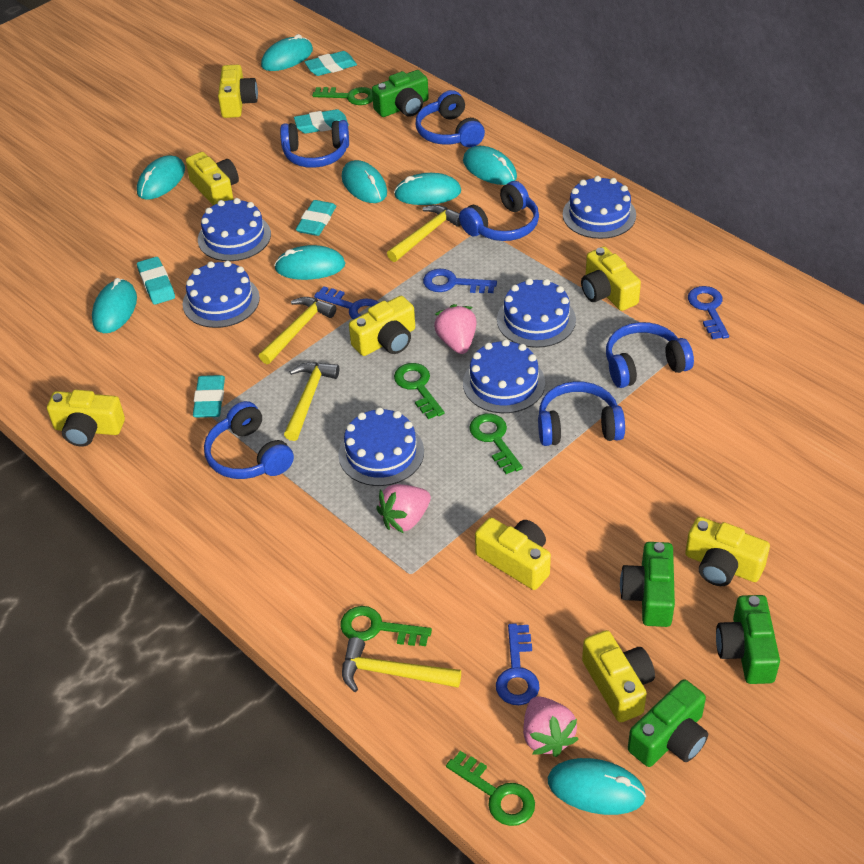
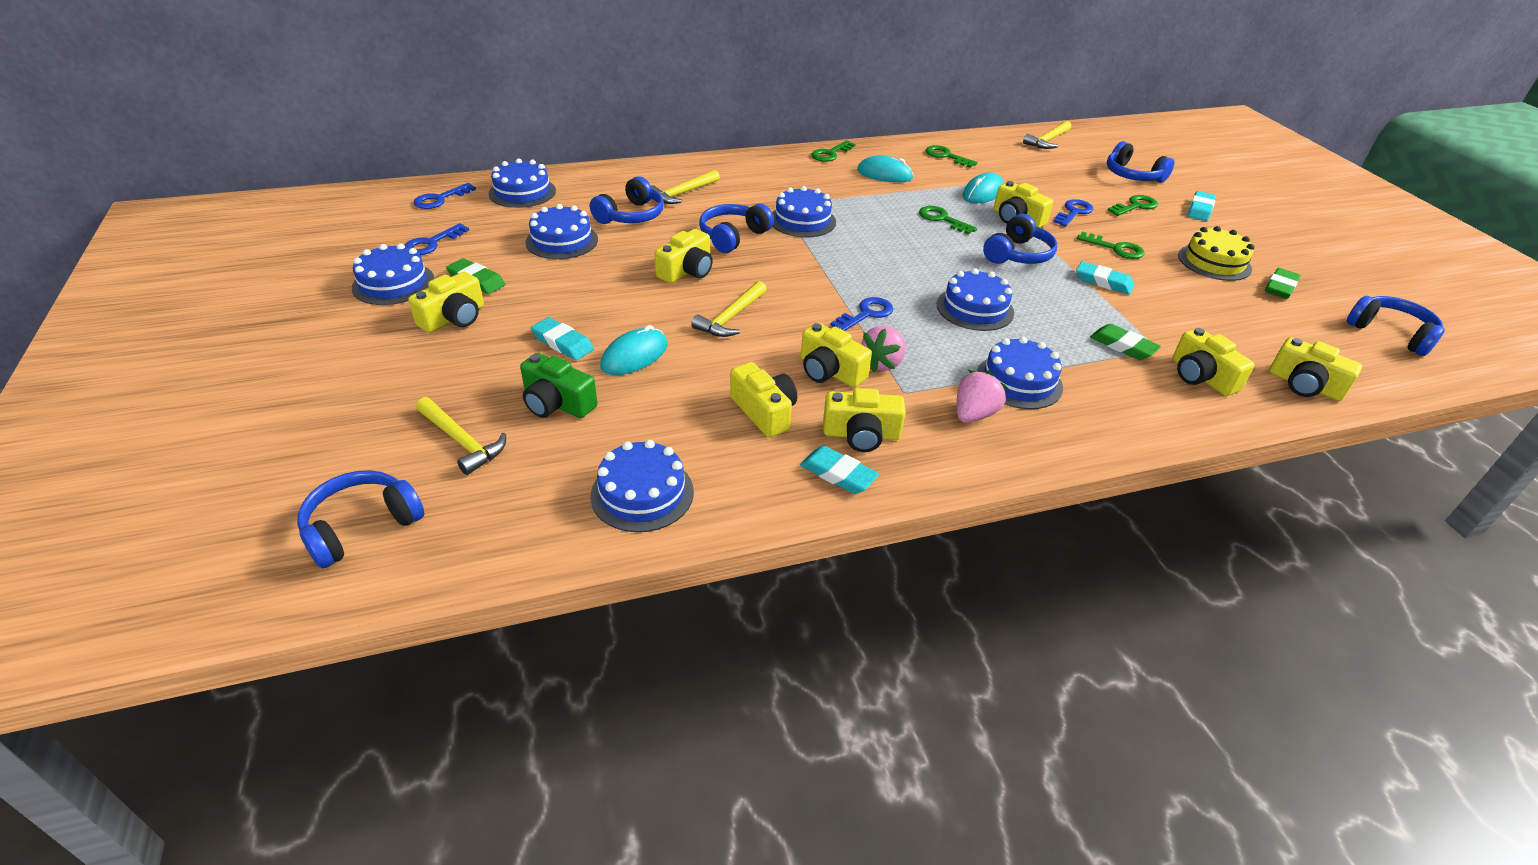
blue cake: 6 -> 7
green camera: 4 -> 1
green eraser: 0 -> 3
pink strawberry: 3 -> 2
turquoise eraser: 5 -> 4
turquoise mouse: 8 -> 3
yellow cake: 0 -> 1

